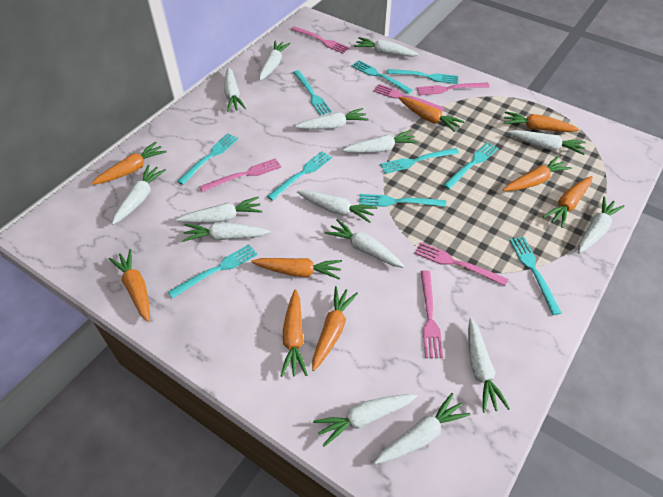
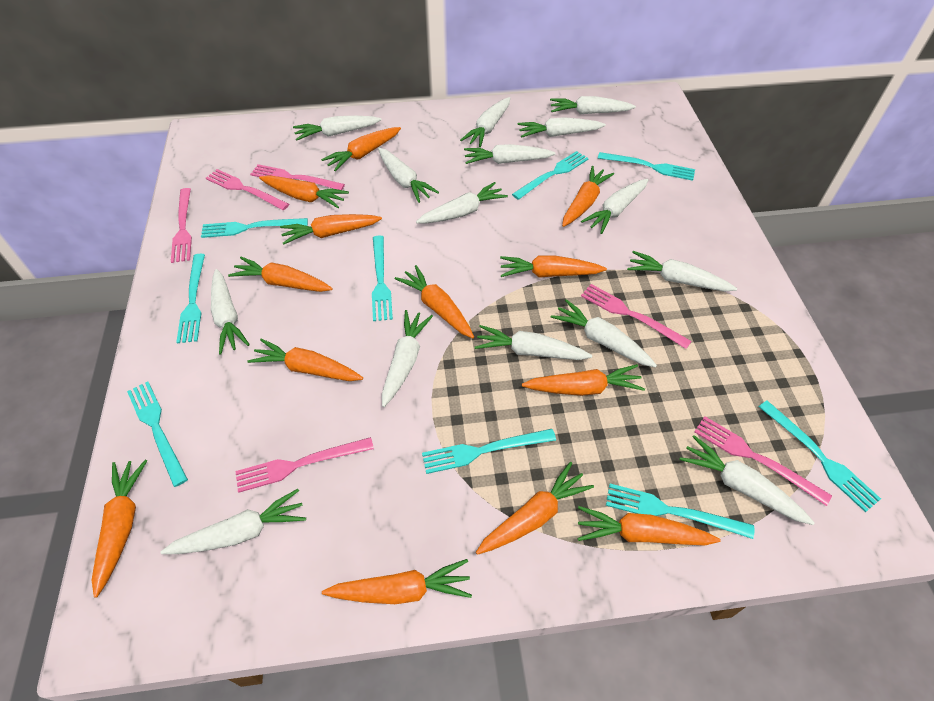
orange carrot: 9 -> 13
turquoise fork: 10 -> 9

